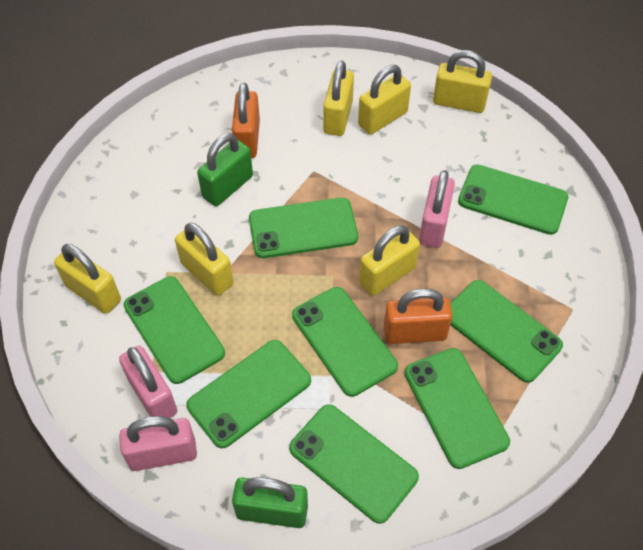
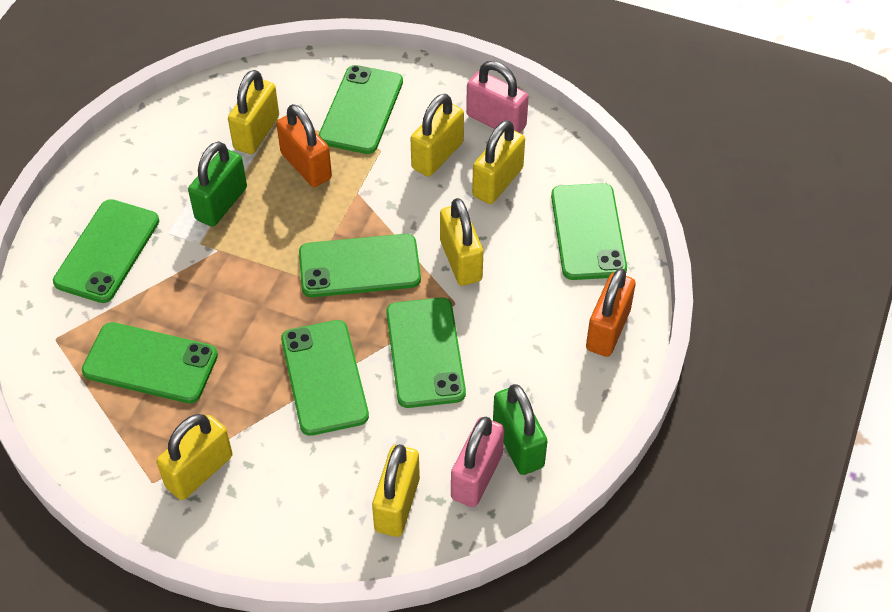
green phone: 8 -> 7
pink padlock: 3 -> 2

